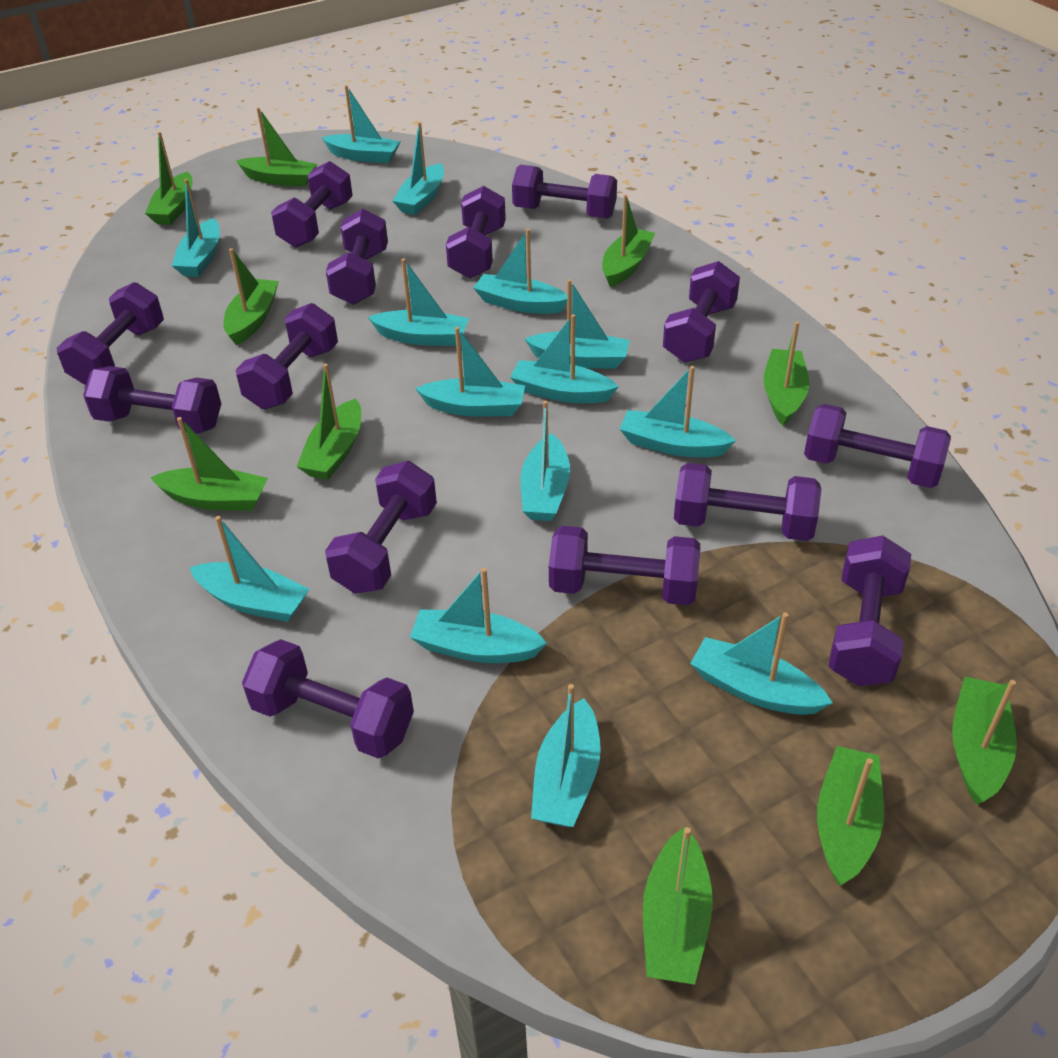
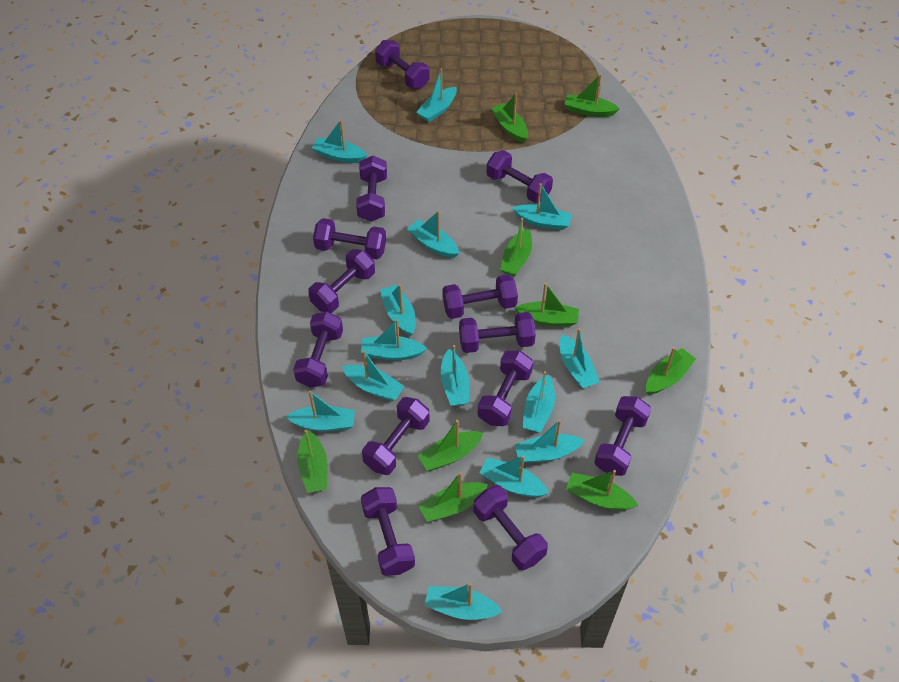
green boat: 10 -> 9
purple dumbbell: 14 -> 13

